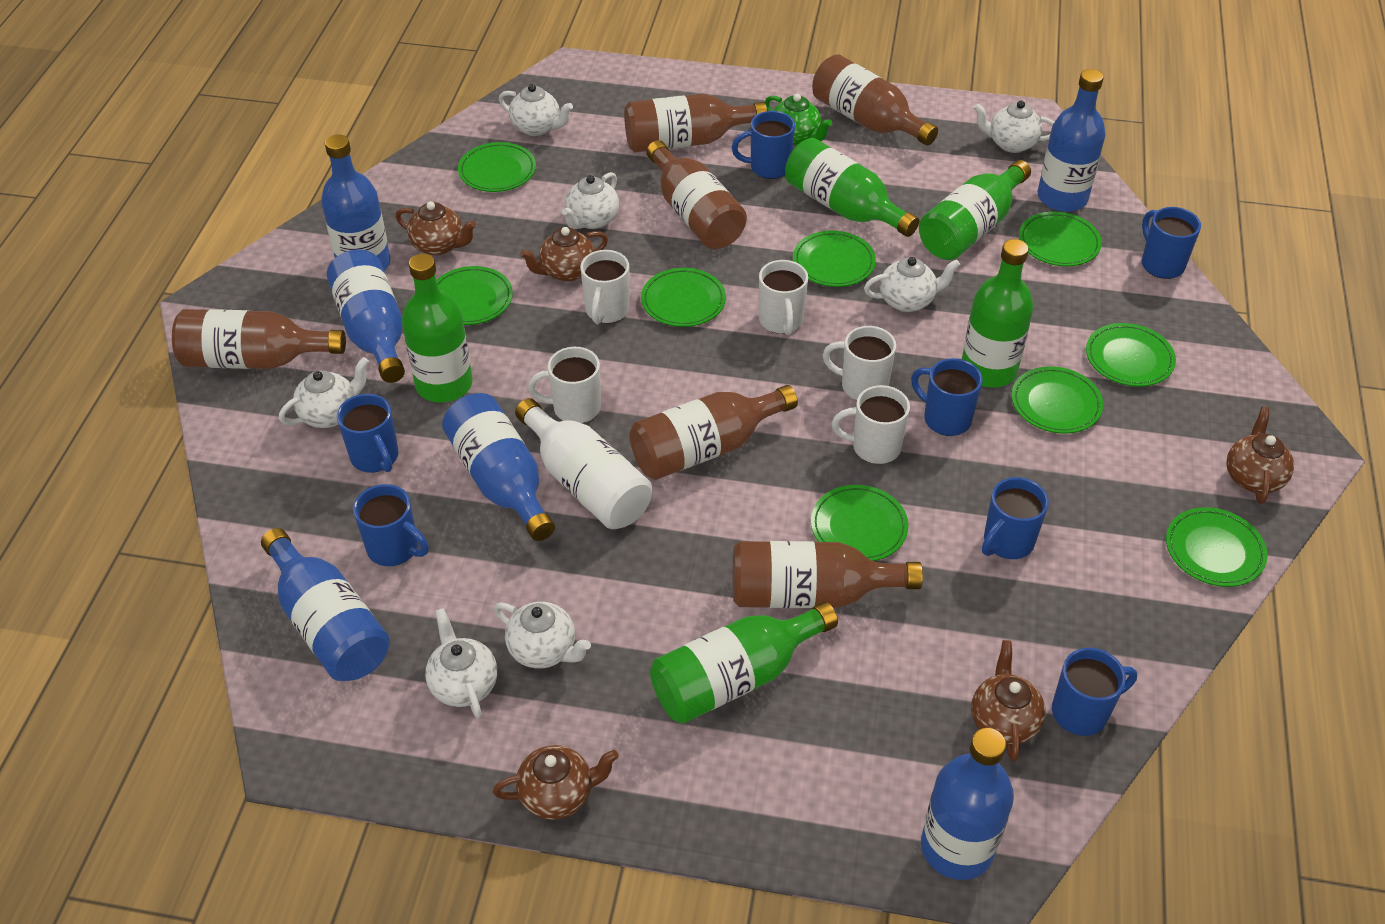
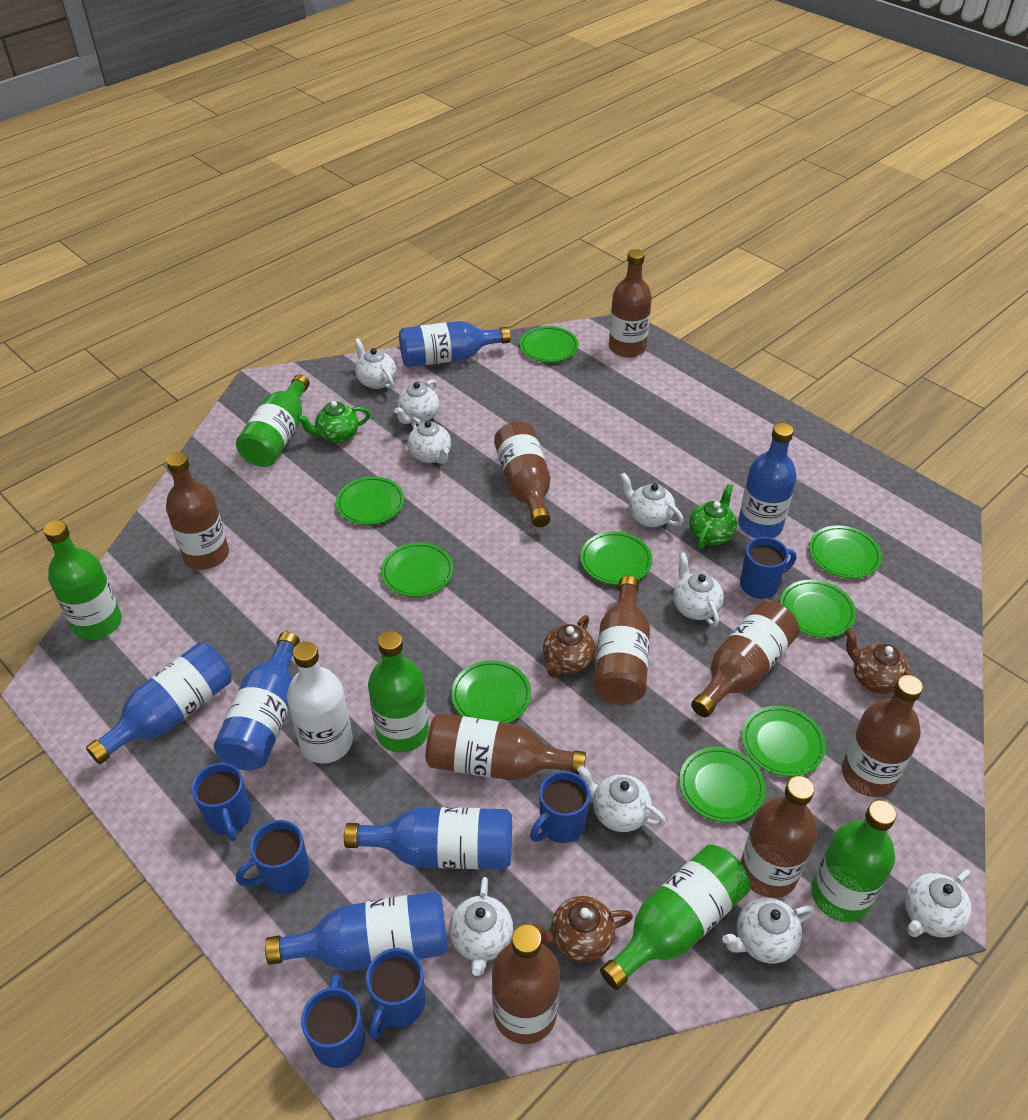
blue mug: 7 -> 6
brown bottle: 6 -> 9
brown teapot: 5 -> 3
green teapot: 1 -> 2
white mug: 5 -> 0
white teapot: 7 -> 9

